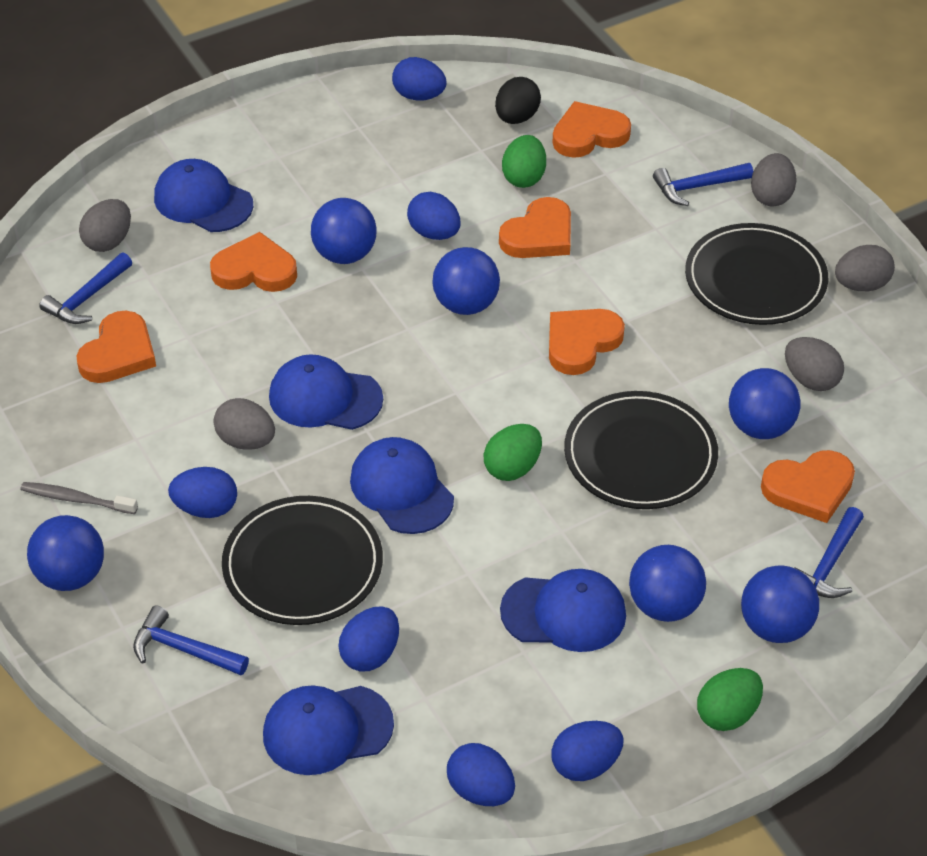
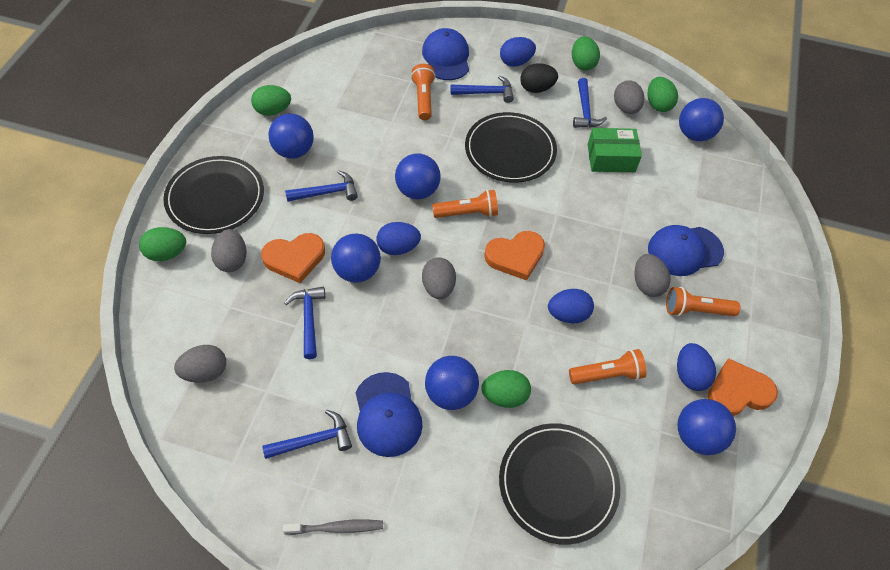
blue cap: 5 -> 3
blue egg: 6 -> 4
blue hammer: 4 -> 5
green box: 0 -> 1
green egg: 3 -> 5
orange flashlight: 0 -> 4
orange heart: 6 -> 3

